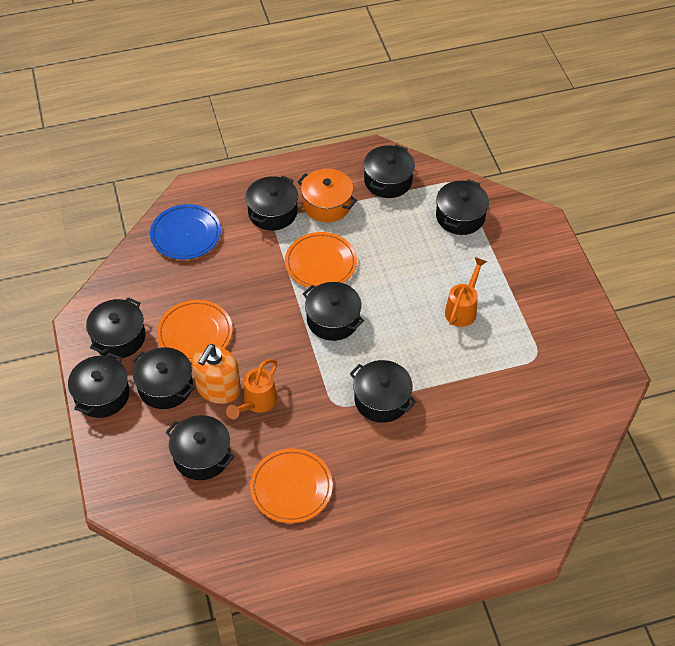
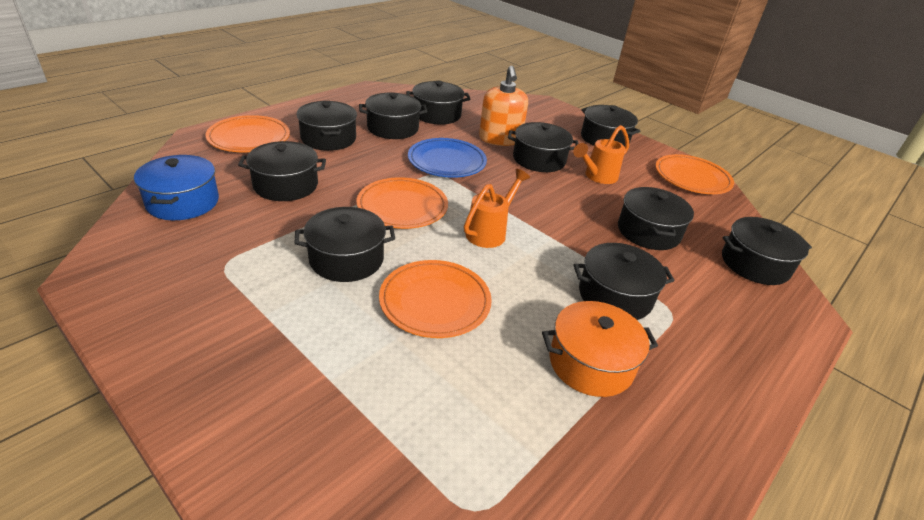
black pot: 9 -> 10
blue pot: 0 -> 1
orange plate: 3 -> 4

